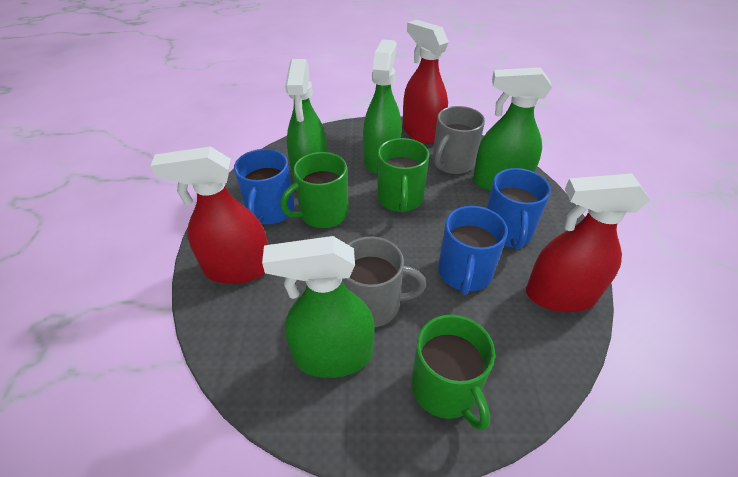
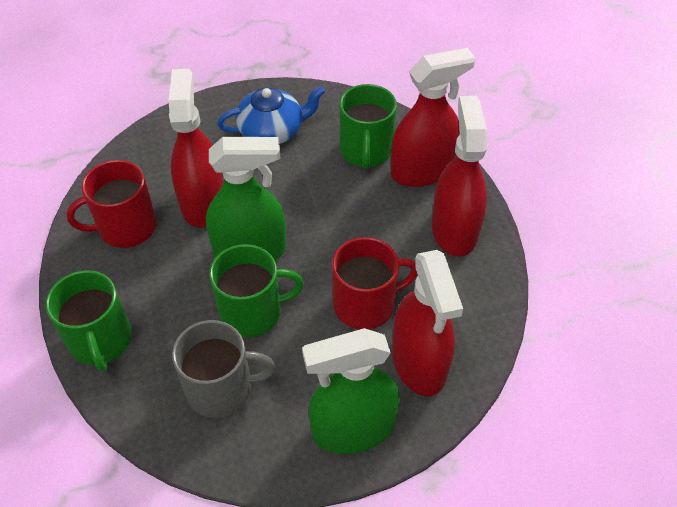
blue mug: 3 -> 0
blue teapot: 0 -> 1
green spray bottle: 4 -> 2
grey mug: 2 -> 1
red mug: 0 -> 2
red spray bottle: 3 -> 4

